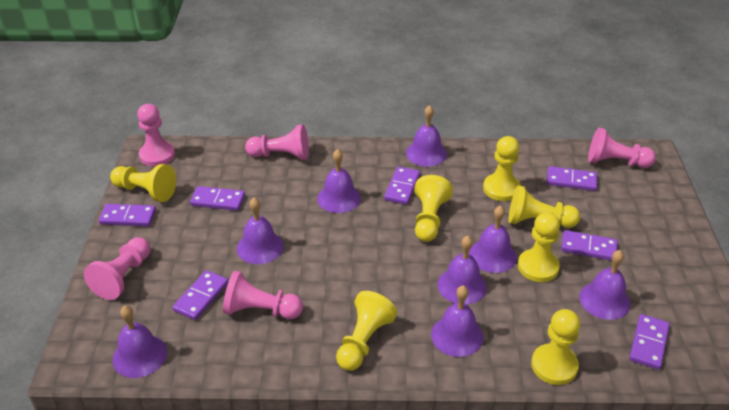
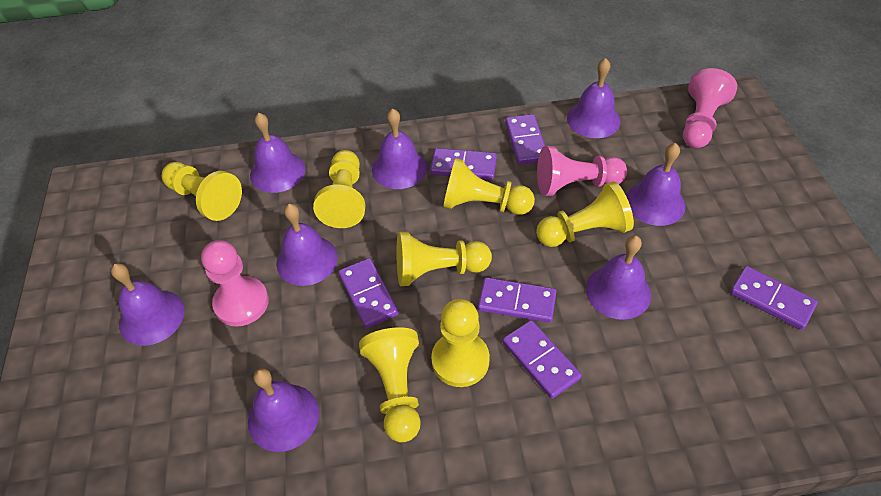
pink pawn: 5 -> 3
purple domino: 7 -> 6

